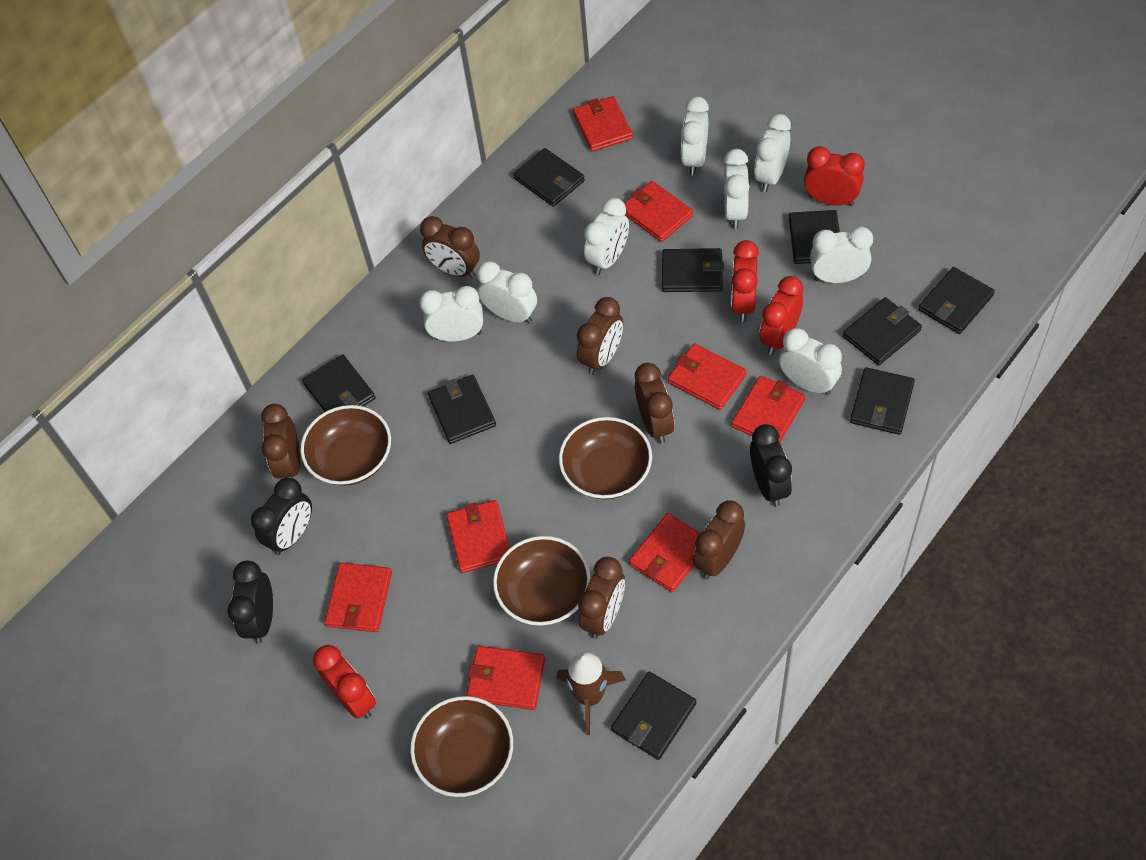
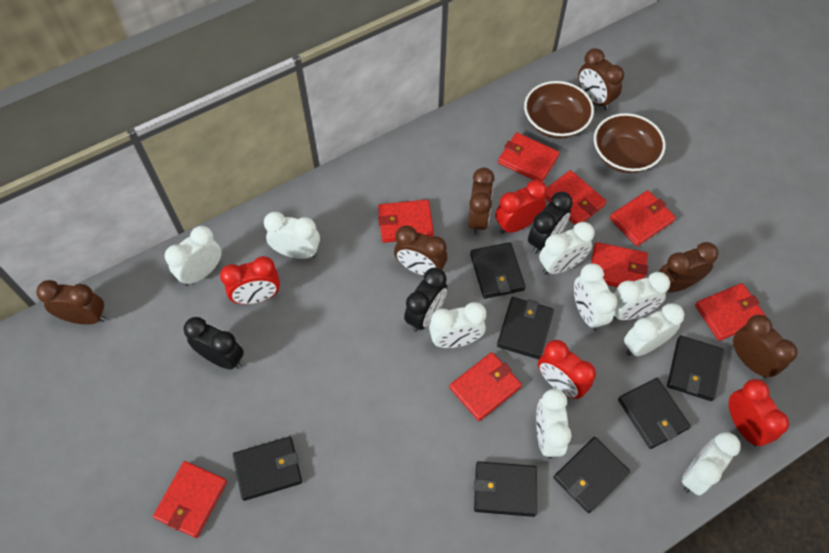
black wallet: 9 -> 7
brown bowl: 4 -> 2
brown rocket: 1 -> 0
white clock: 8 -> 9

